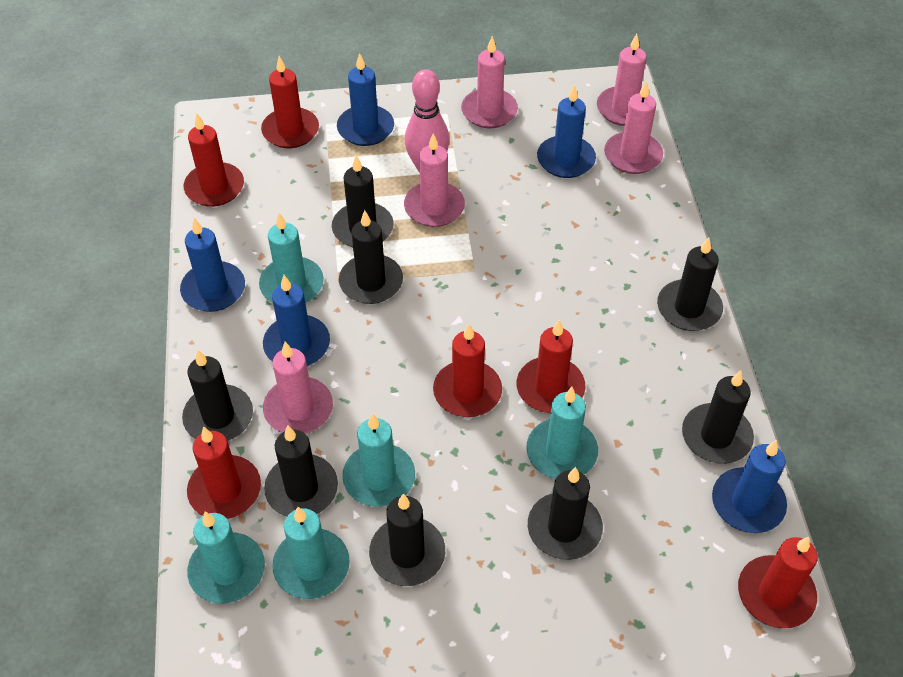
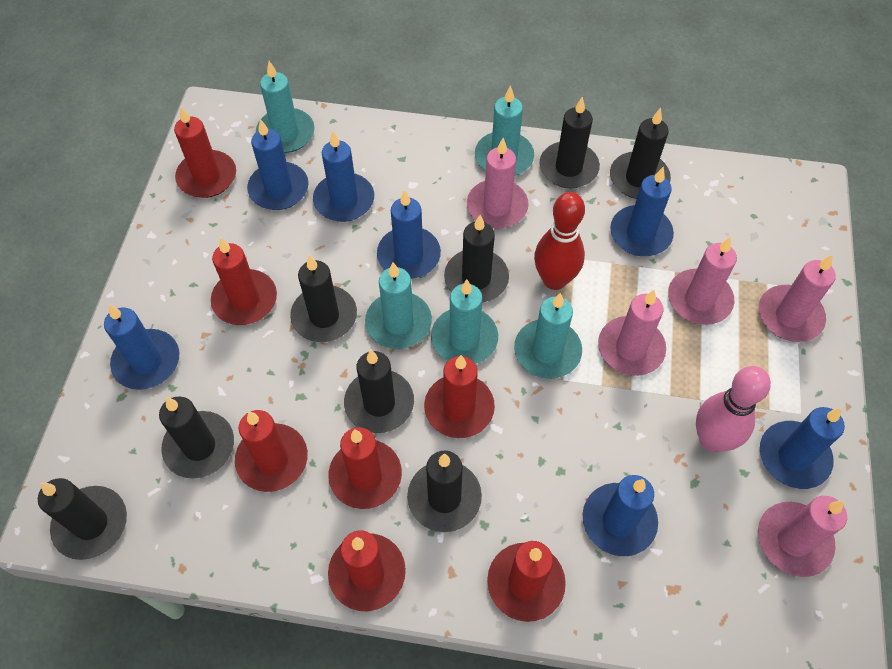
blue candle: 5 -> 7
red bowling pin: 0 -> 1
red candle: 6 -> 7

